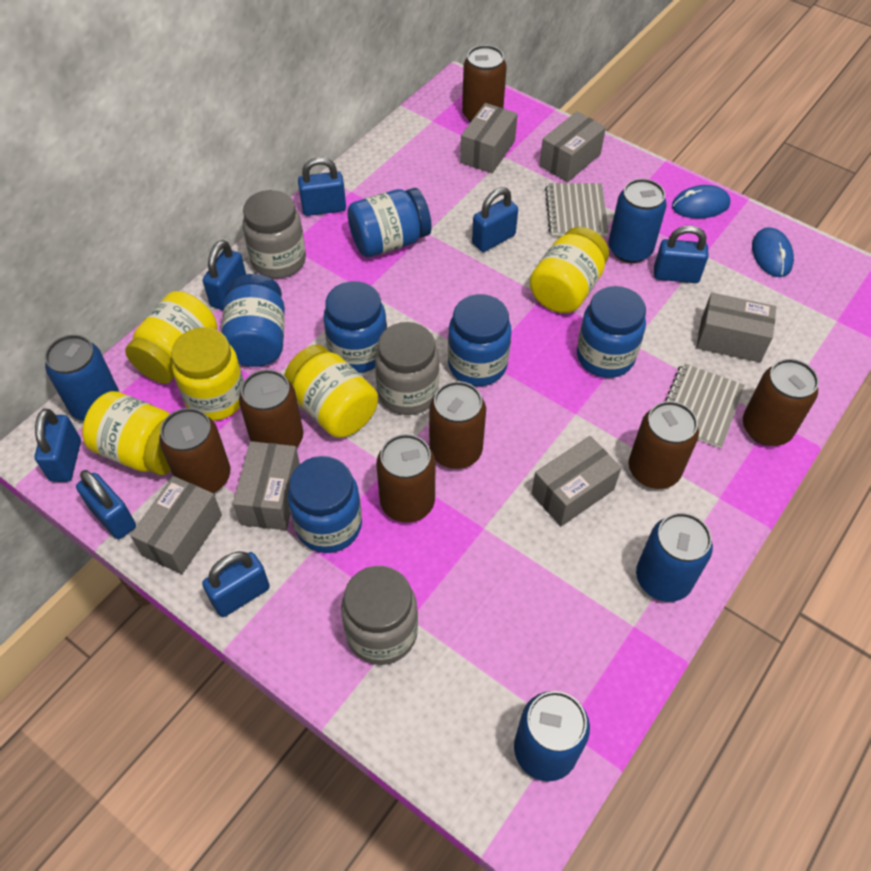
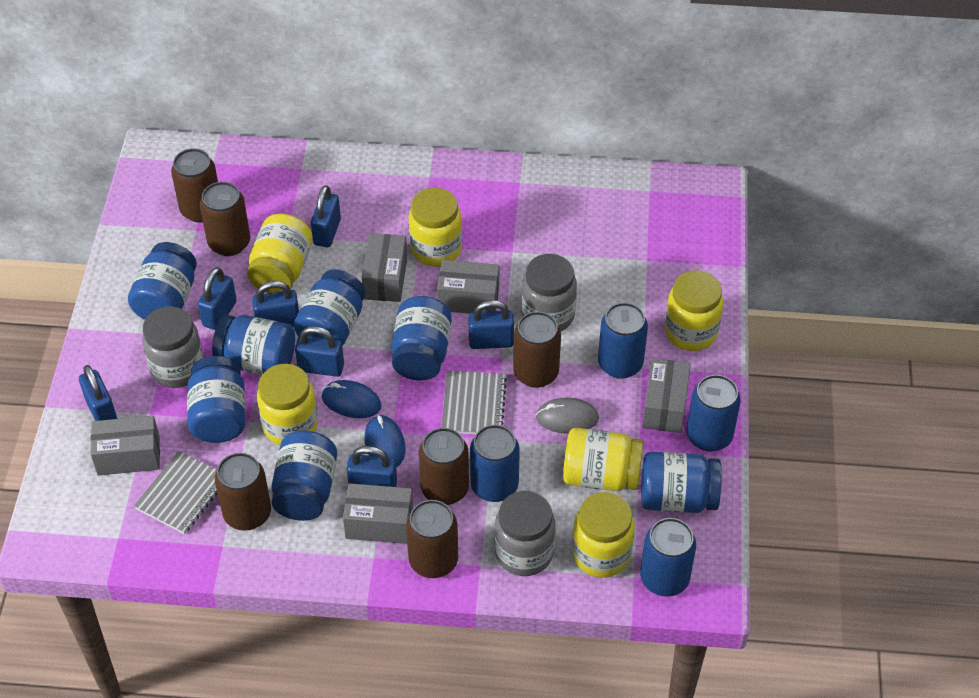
blue jar: 6 -> 7
brown can: 7 -> 6
grey box: 6 -> 5
grey mouse: 0 -> 1
yellow jar: 5 -> 6

